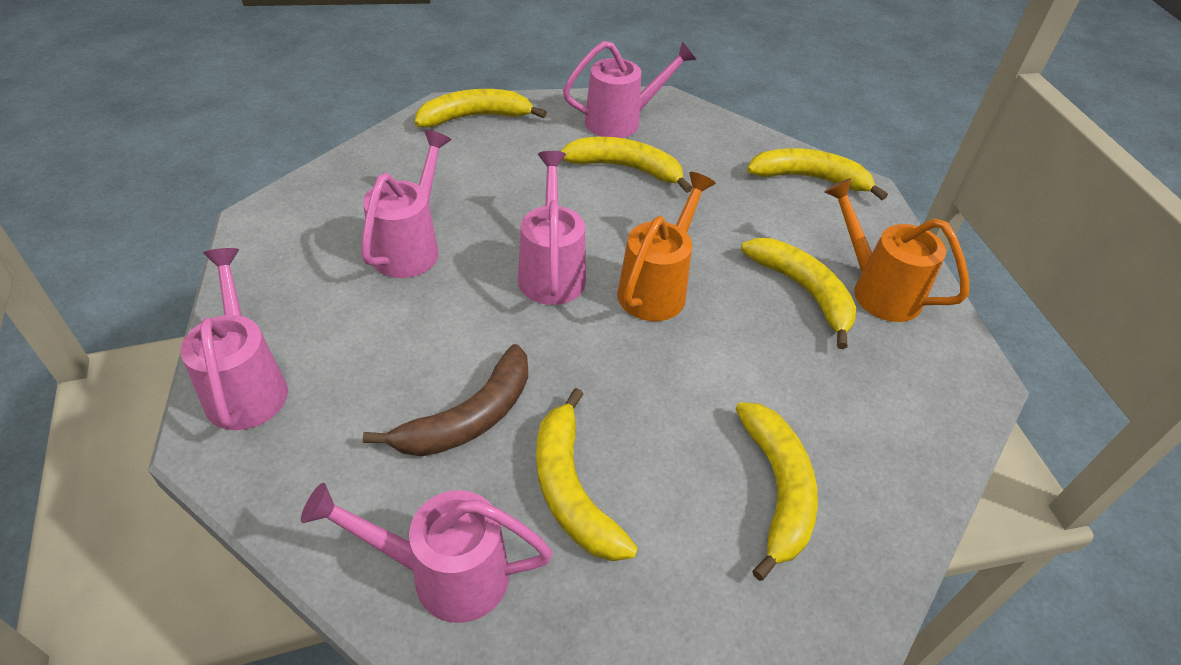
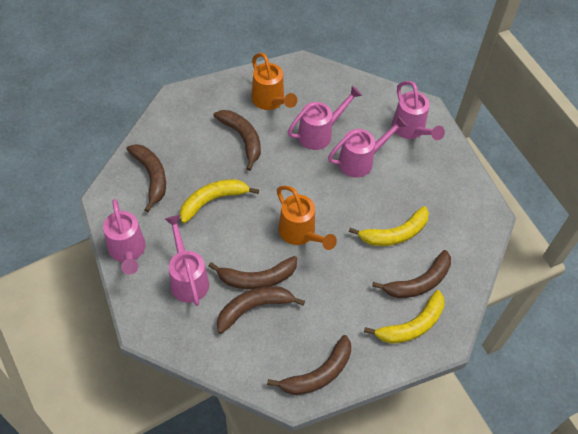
brown banana: 1 -> 6
yellow banana: 6 -> 3

